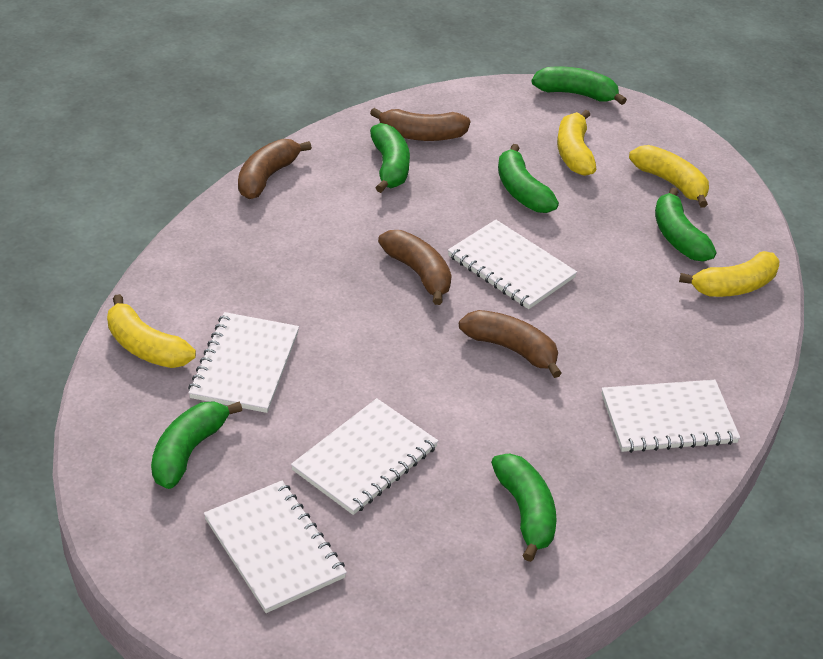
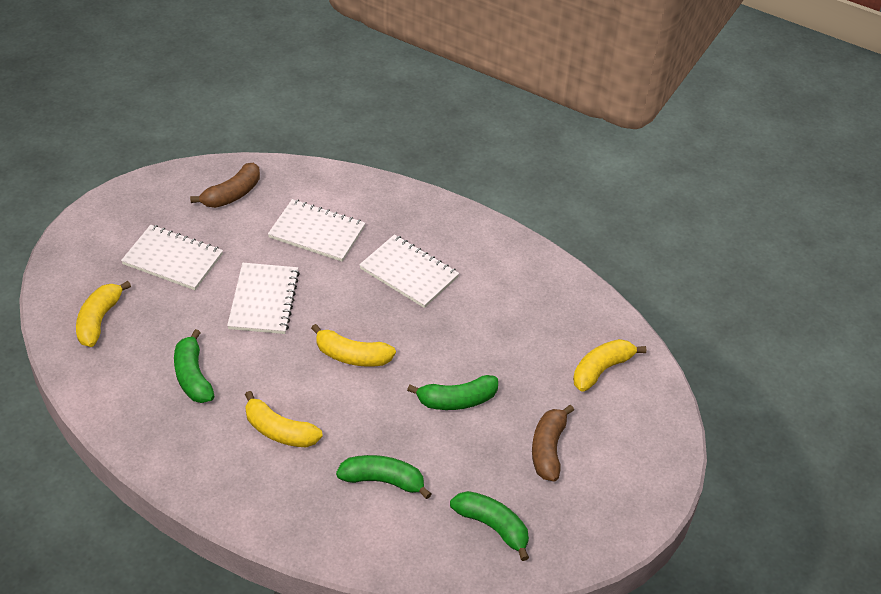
brown banana: 4 -> 2
green banana: 6 -> 4
white notebook: 5 -> 4

